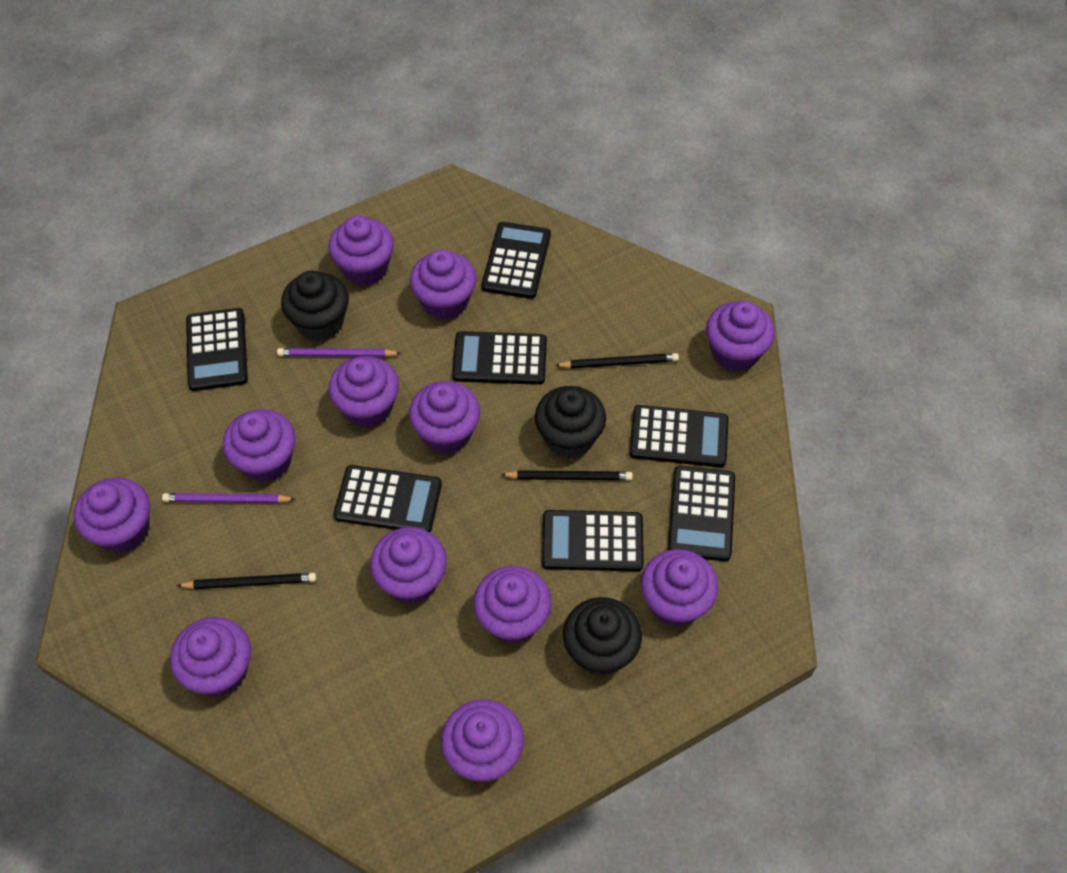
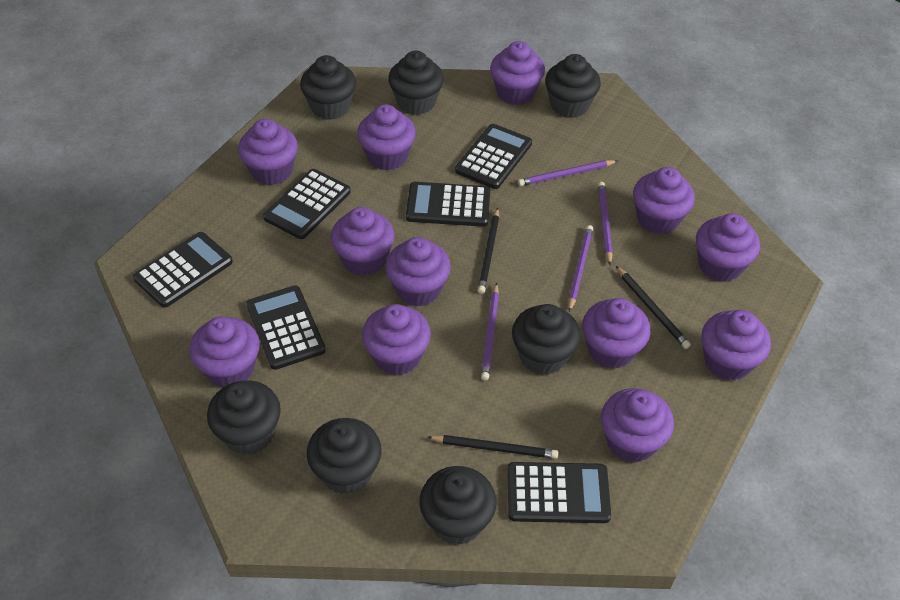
black calculator: 7 -> 6
black cupcake: 3 -> 7
purple pencil: 2 -> 4

